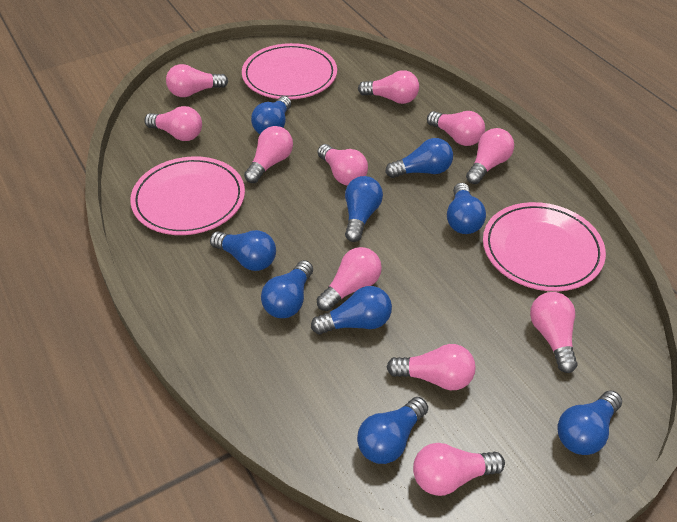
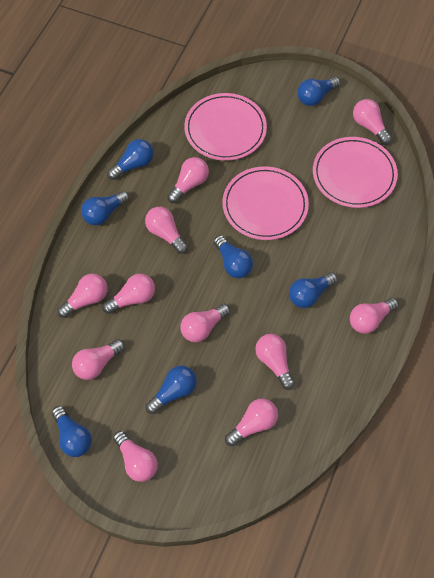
blue light bulb: 9 -> 7

